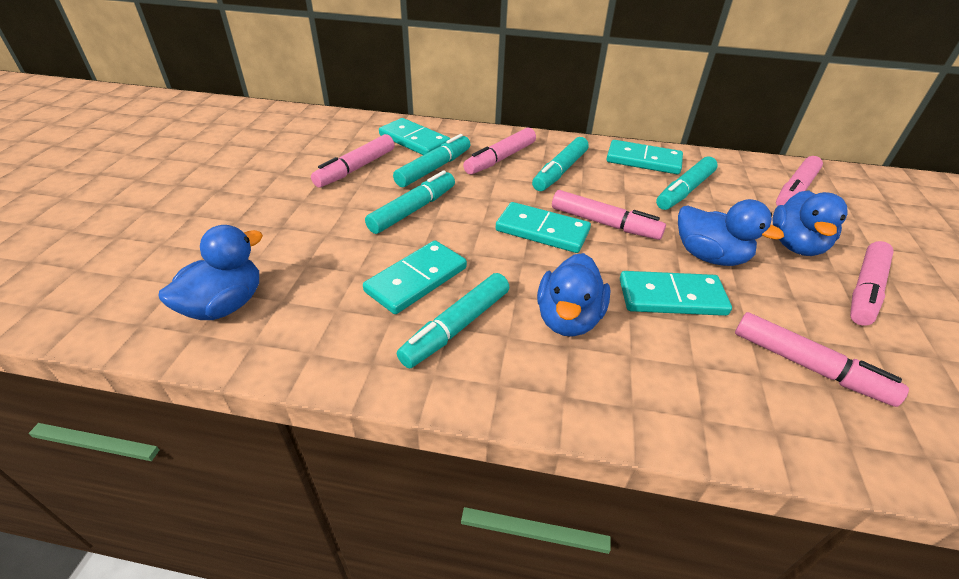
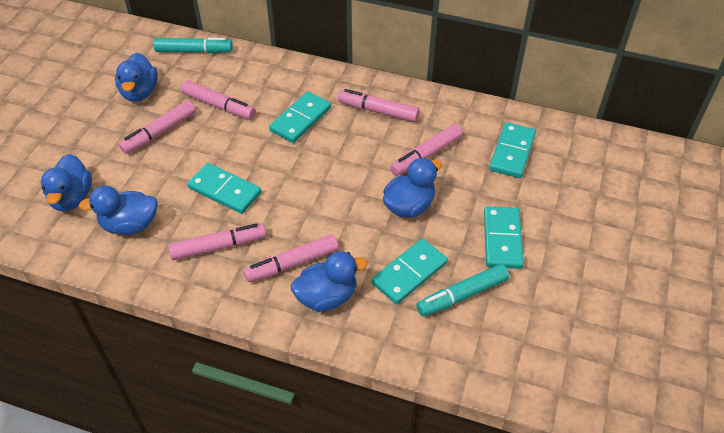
blue duck: 4 -> 5
turquoise marker: 5 -> 2

